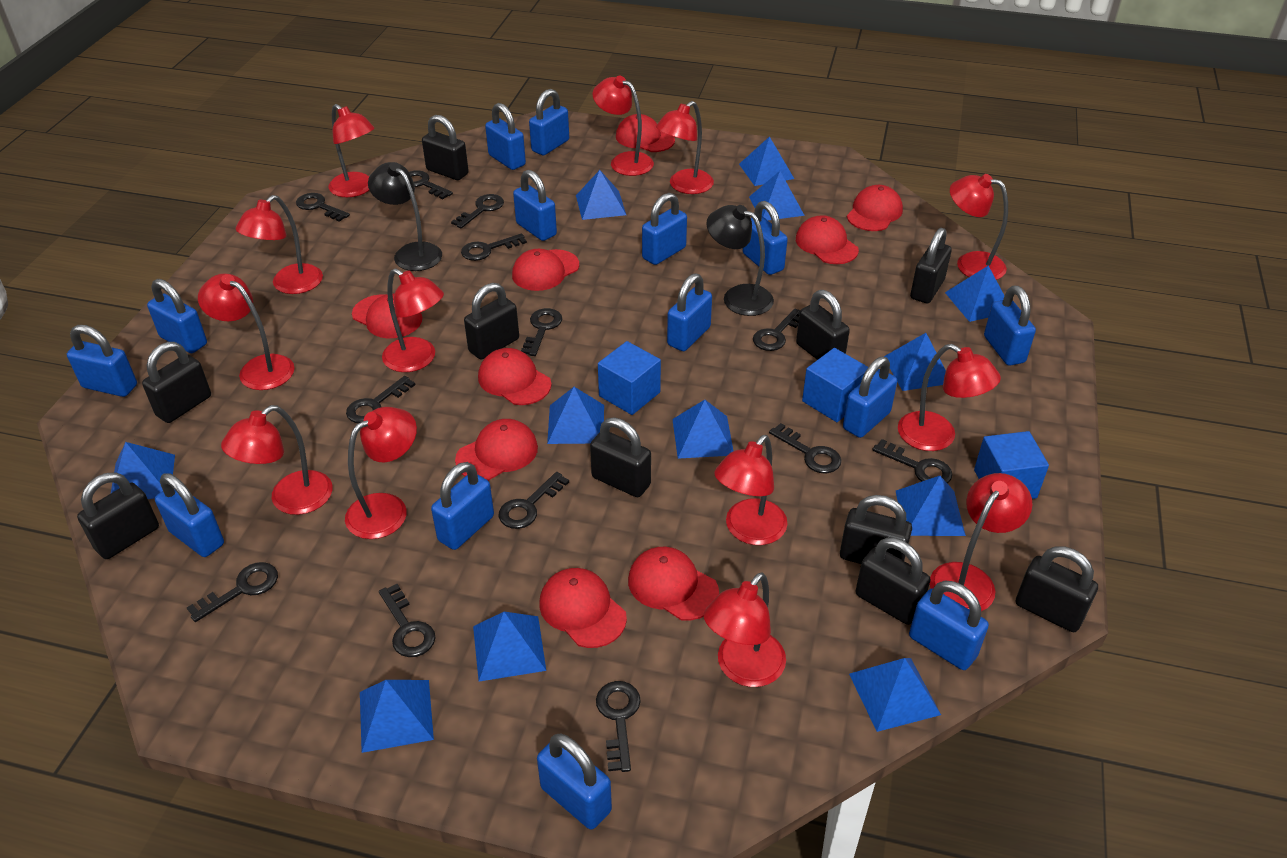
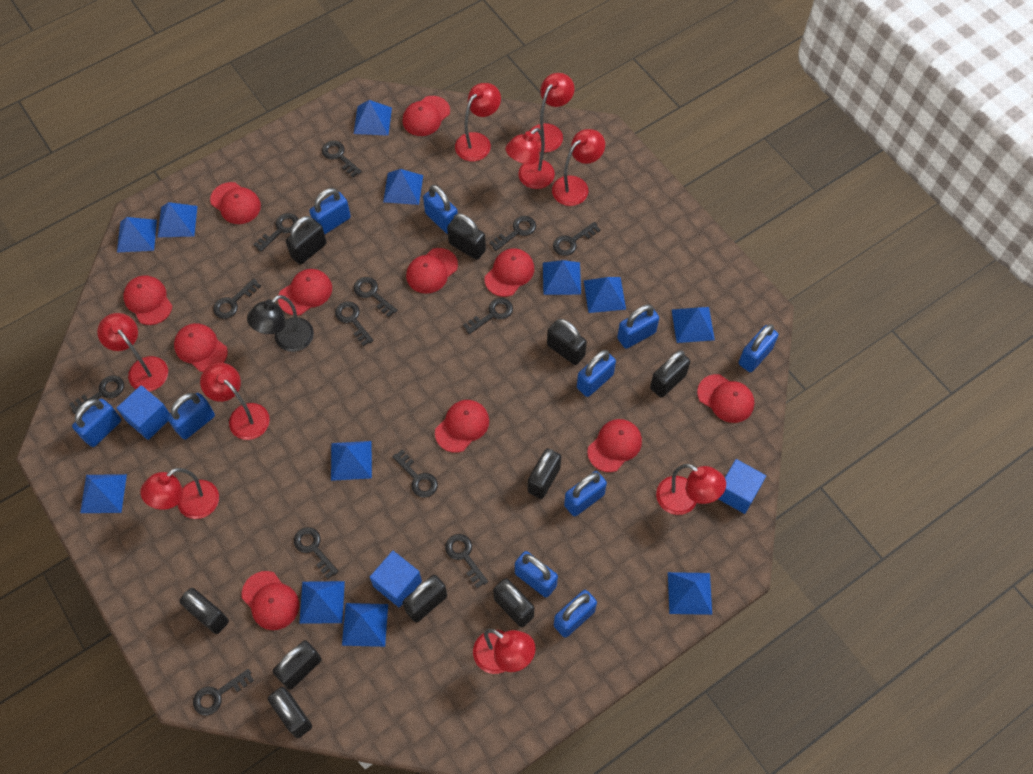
black lamp: 2 -> 1
blue padlock: 14 -> 10
red cap: 9 -> 11
red lamp: 13 -> 9

